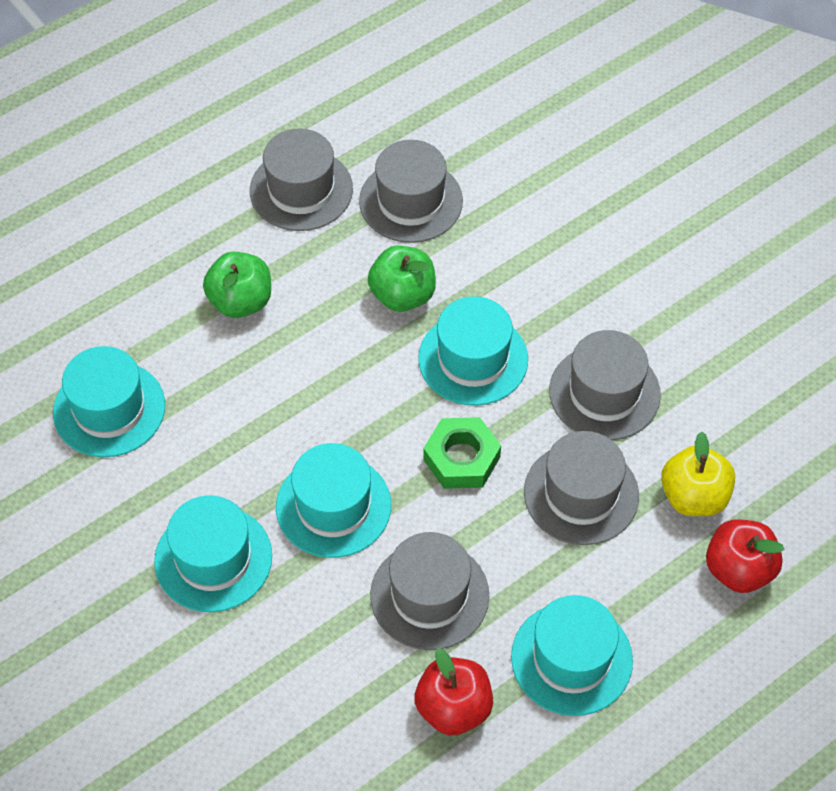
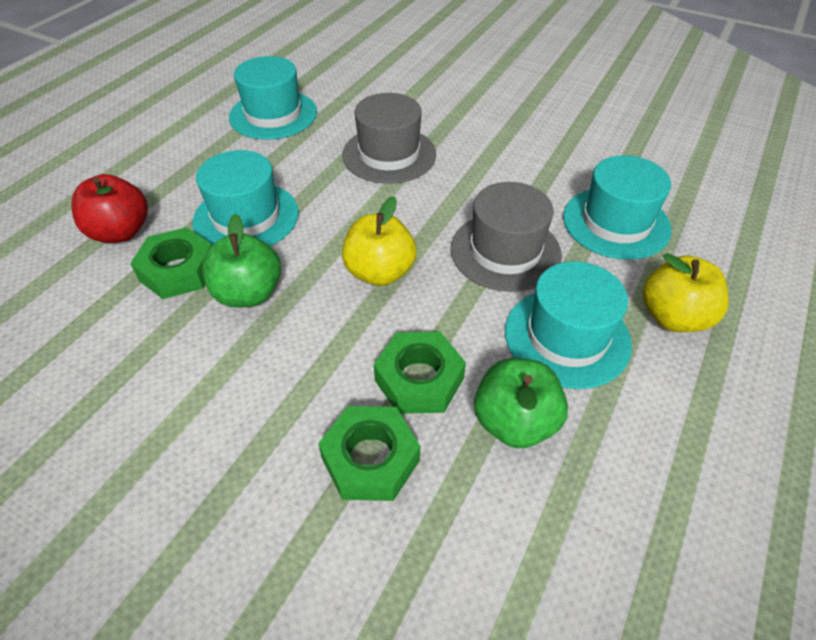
green nut: 1 -> 3
grey hat: 5 -> 2
red apple: 2 -> 1
turquoise hat: 5 -> 4
yellow apple: 1 -> 2

